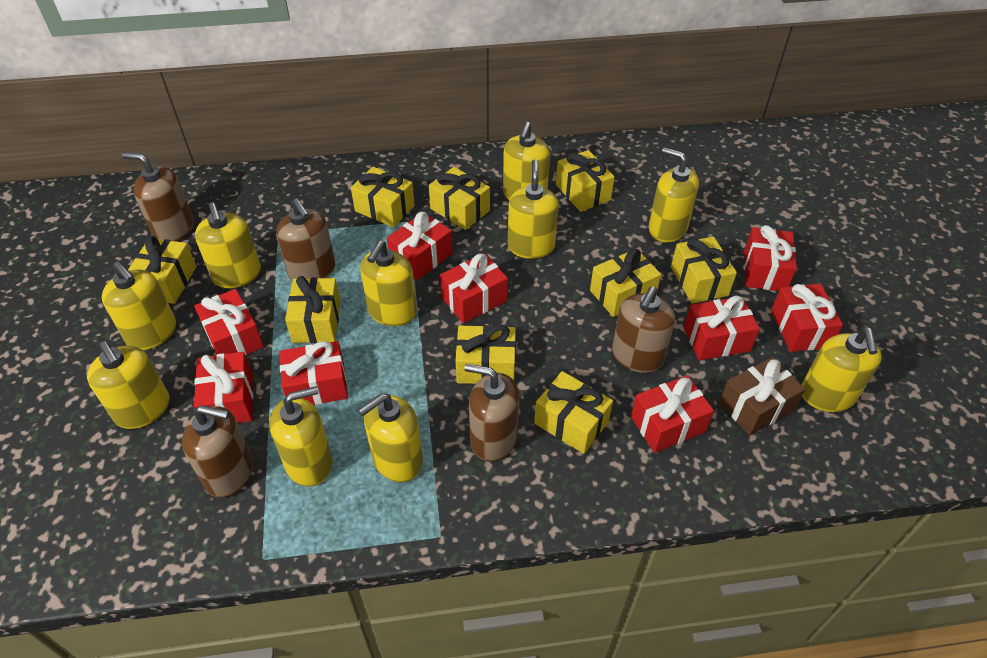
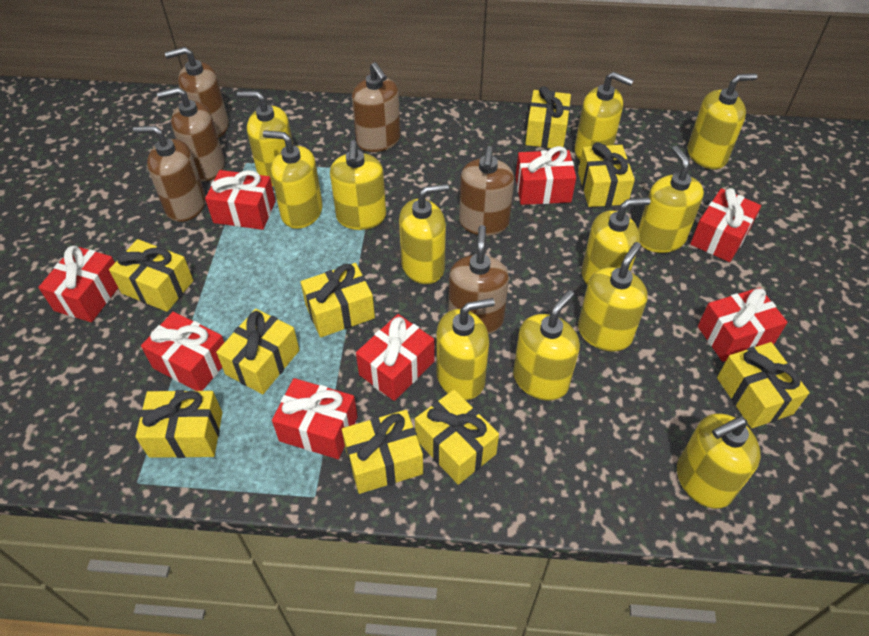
brown gift: 1 -> 0
brown soap dispenser: 5 -> 6
red gift: 9 -> 8
yellow soap dispenser: 10 -> 12

